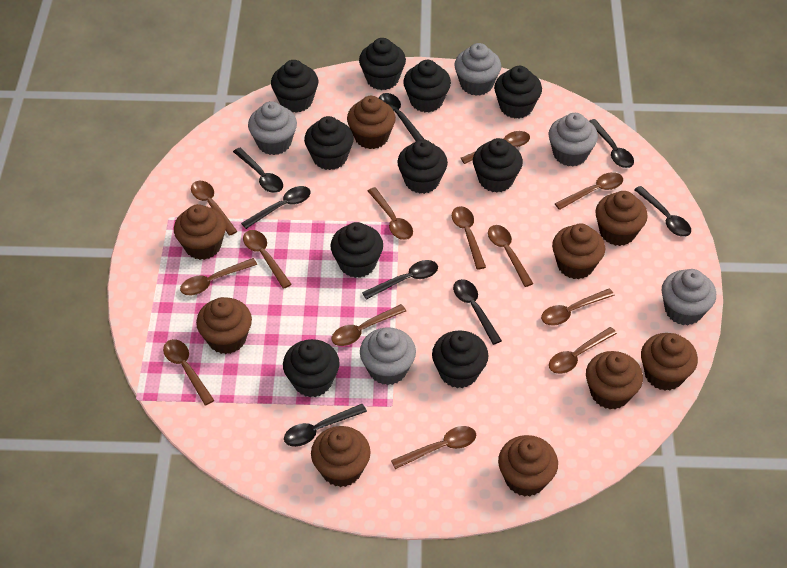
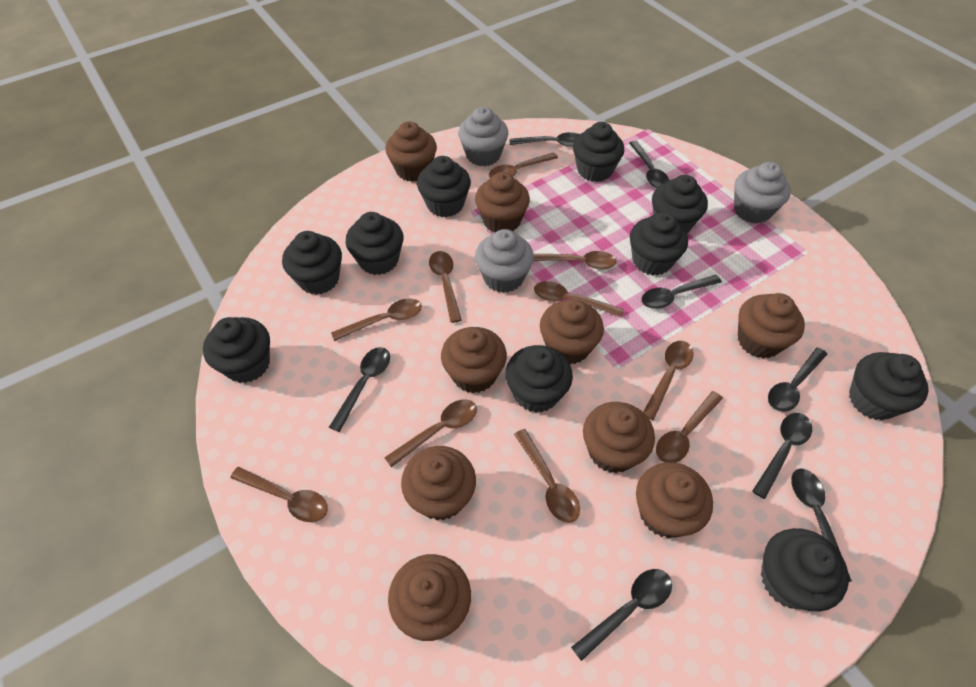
brown spoon: 13 -> 10
grey cupcake: 5 -> 3

